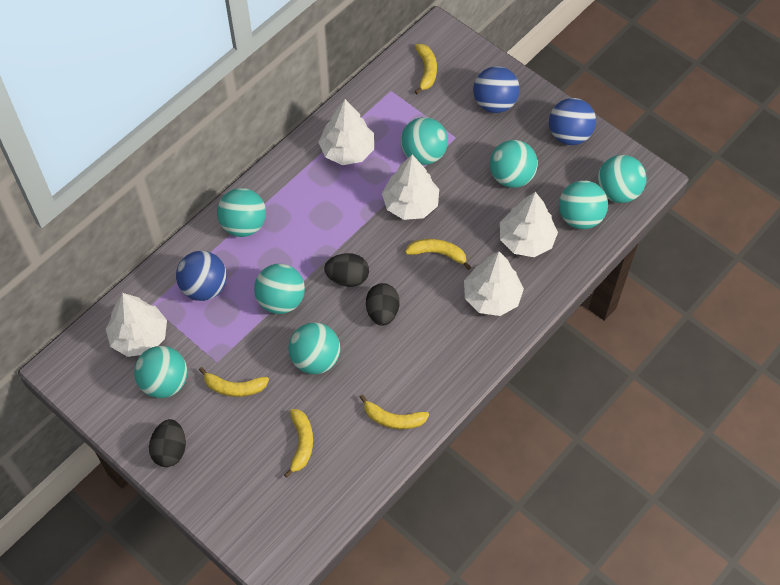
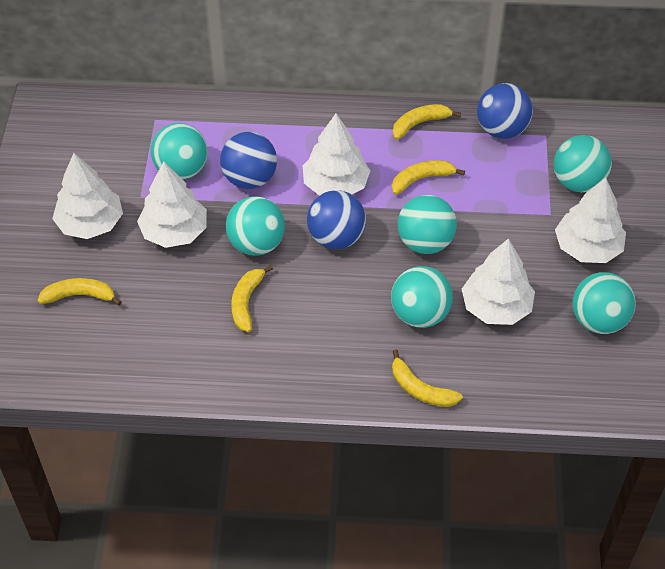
black egg: 3 -> 0
turquoise ball: 8 -> 6

